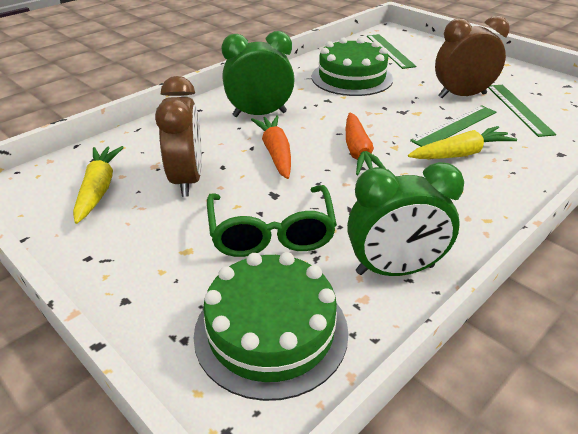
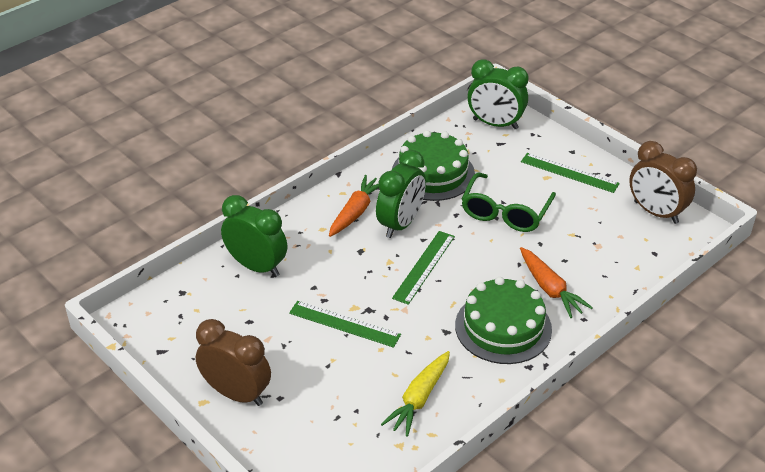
green clock: 2 -> 3
yellow carrot: 2 -> 1

